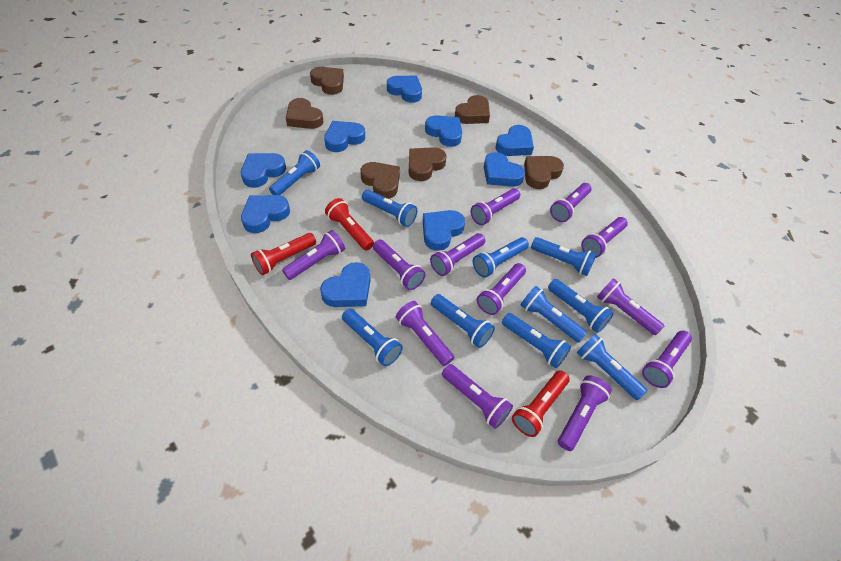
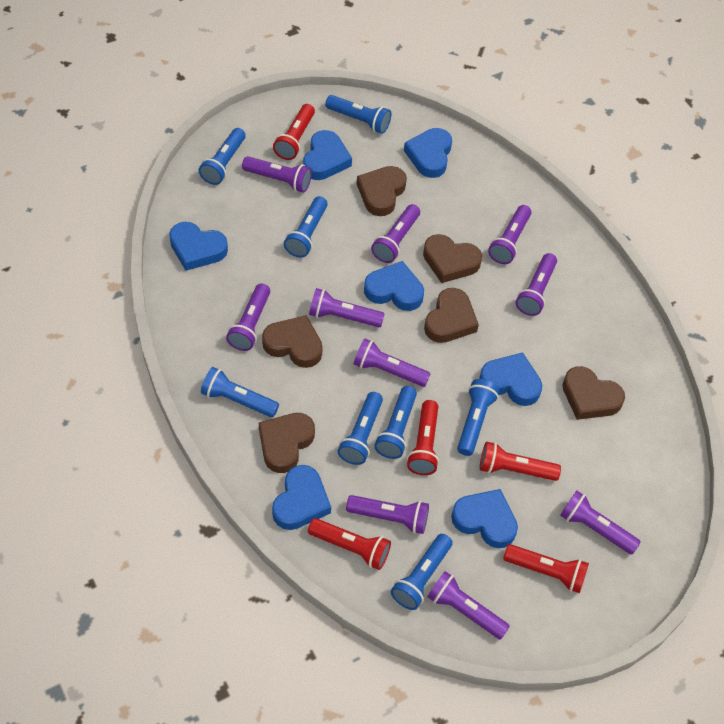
blue flashlight: 10 -> 8
blue heart: 9 -> 7
purple flashlight: 12 -> 10
red flashlight: 3 -> 5

